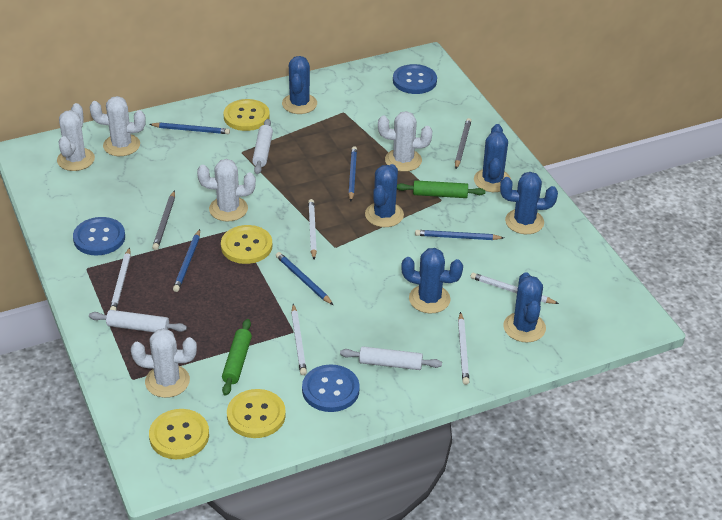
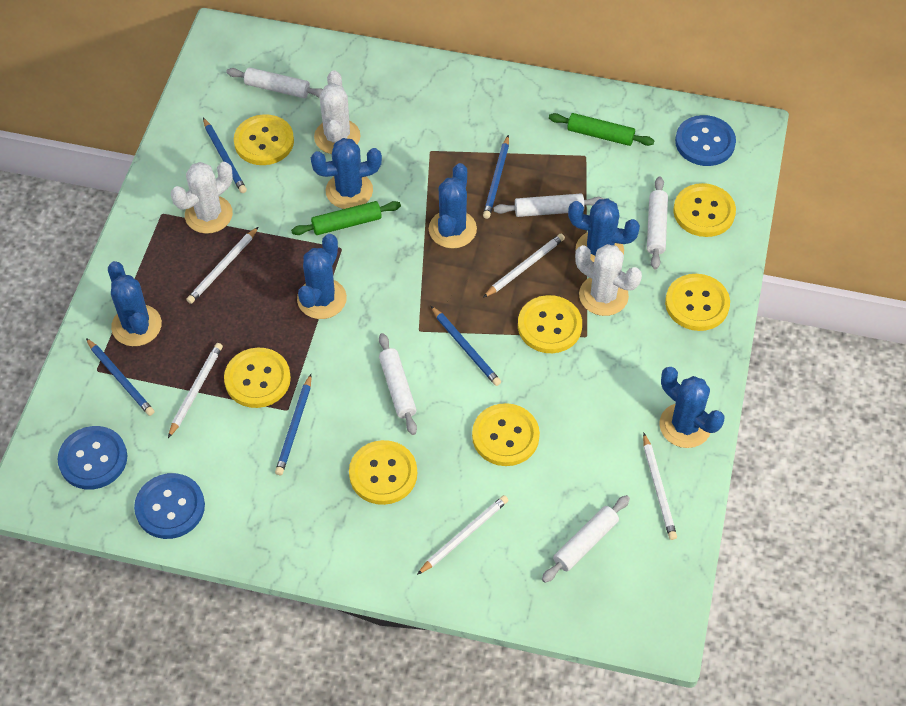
grey pencil: 2 -> 0
white cactus: 5 -> 3
white rolling pin: 3 -> 5
yellow button: 4 -> 7

